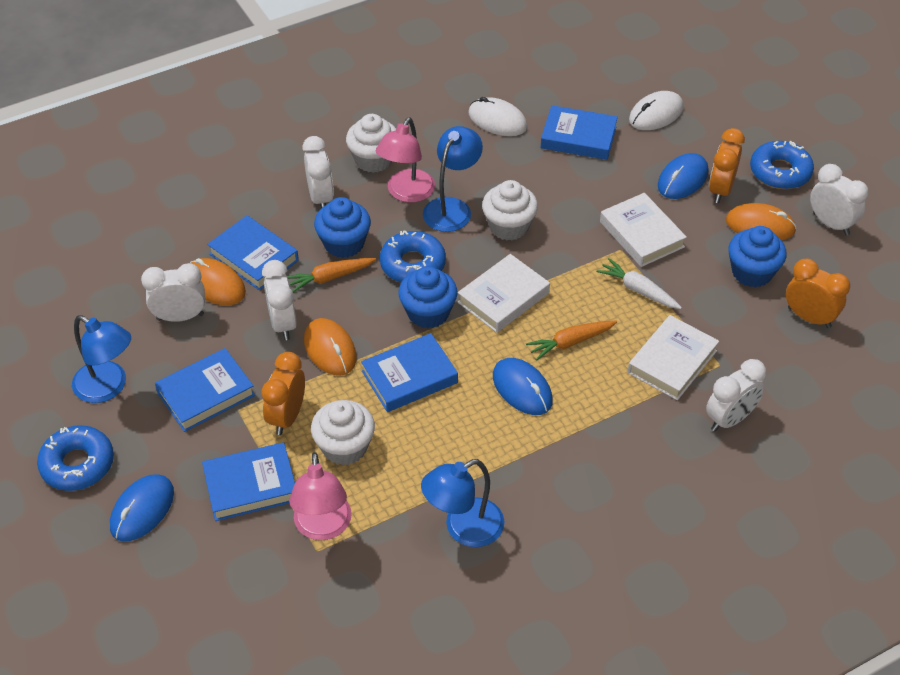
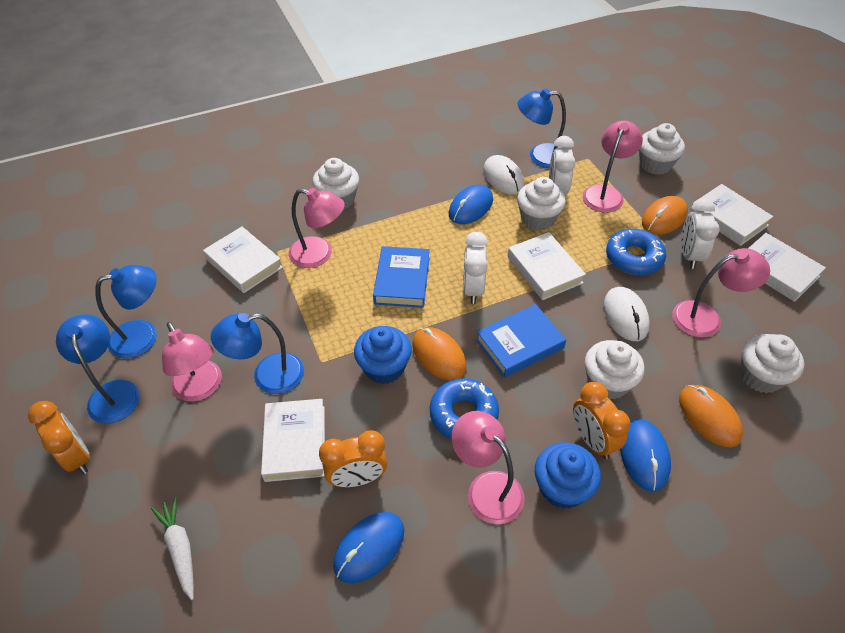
blue book: 5 -> 2
blue cupcake: 3 -> 2
blue donut: 3 -> 2
blue lamp: 3 -> 4
orange carrot: 2 -> 0
pink lamp: 2 -> 5
white book: 3 -> 5
white clock: 5 -> 3
white cupcake: 3 -> 5

